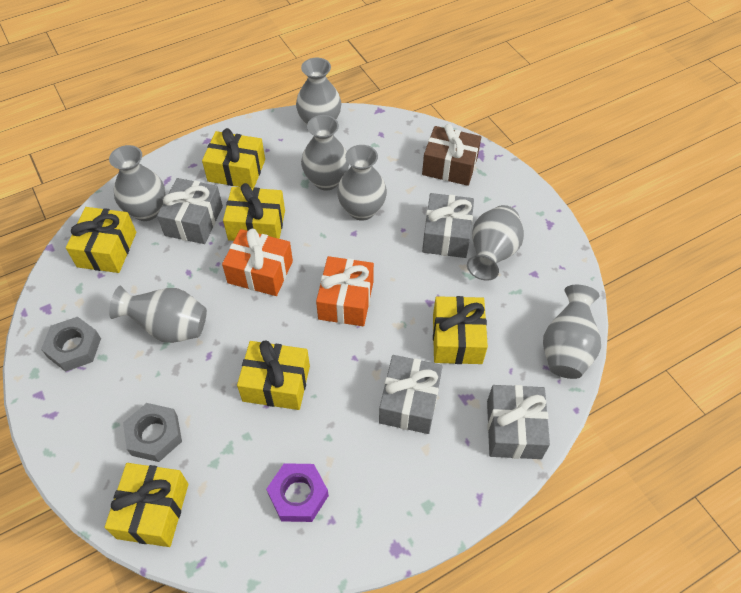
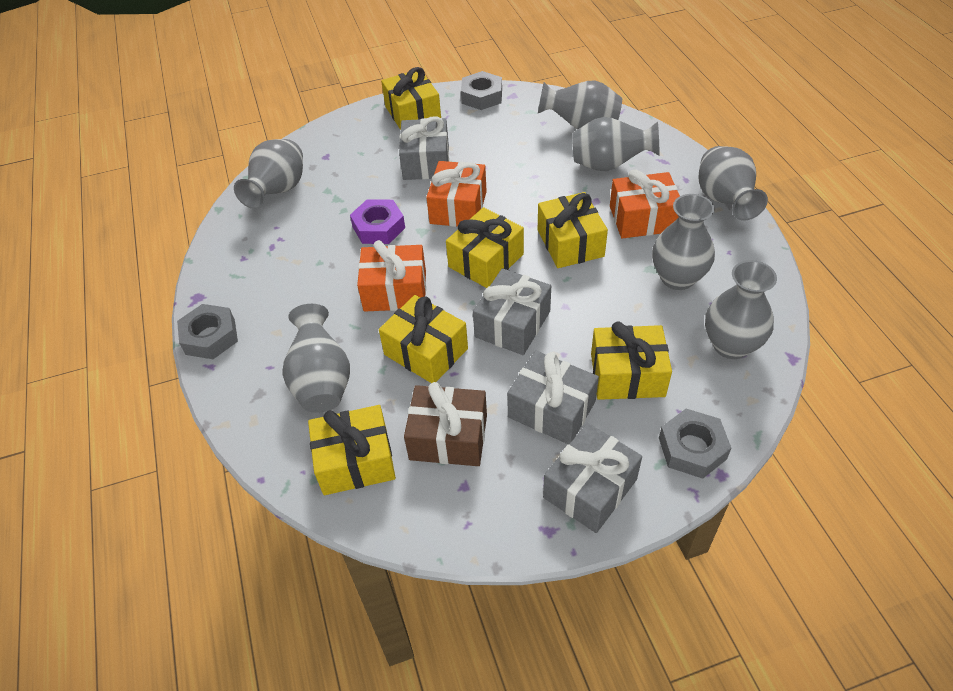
grey nut: 2 -> 3
orange gift: 2 -> 3

